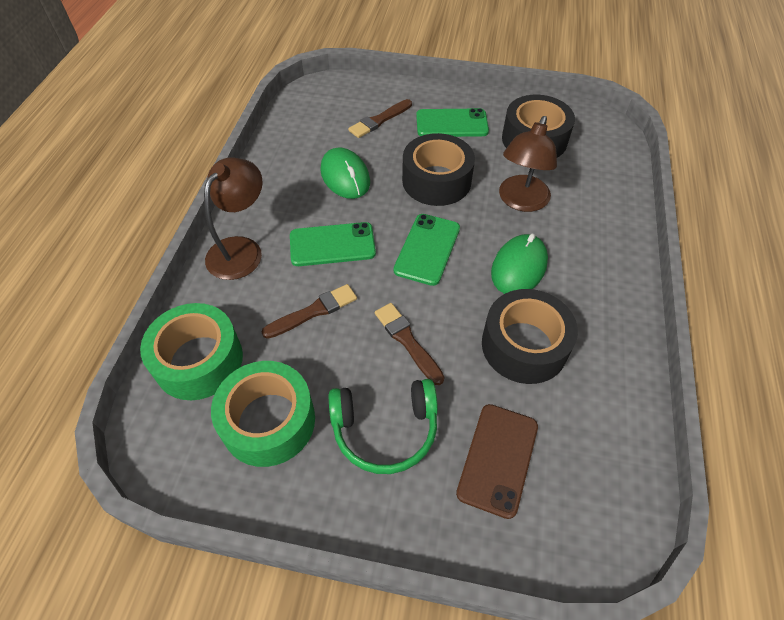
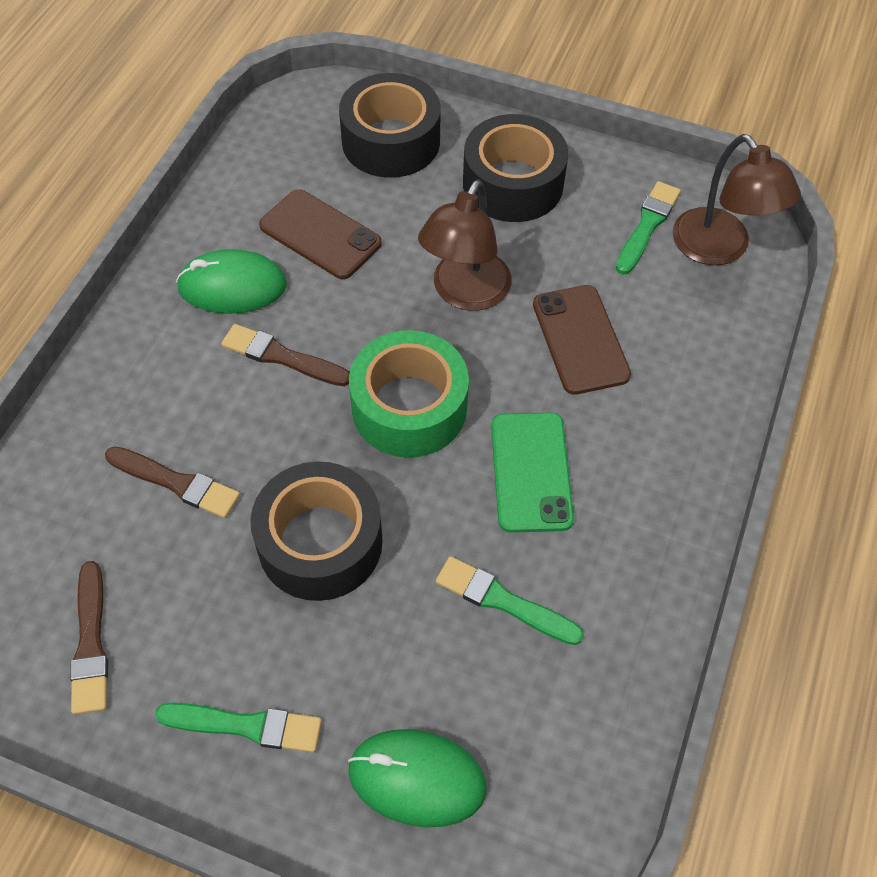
brown phone: 1 -> 2
green brush: 0 -> 3
green headphones: 1 -> 0
green phone: 3 -> 1
green tape: 2 -> 1

